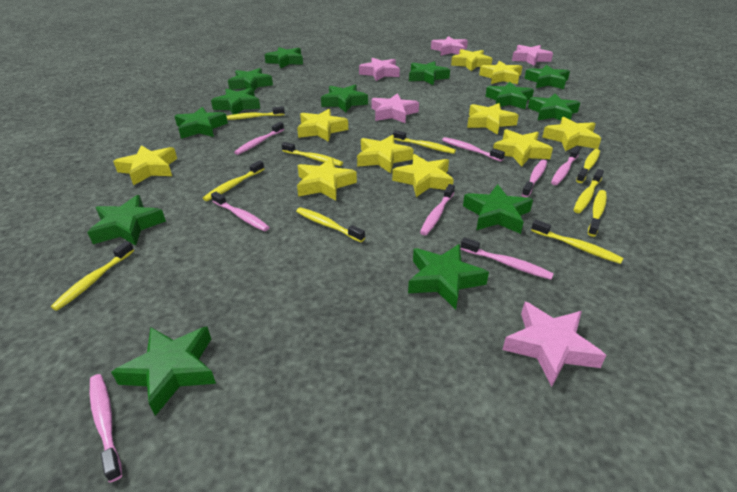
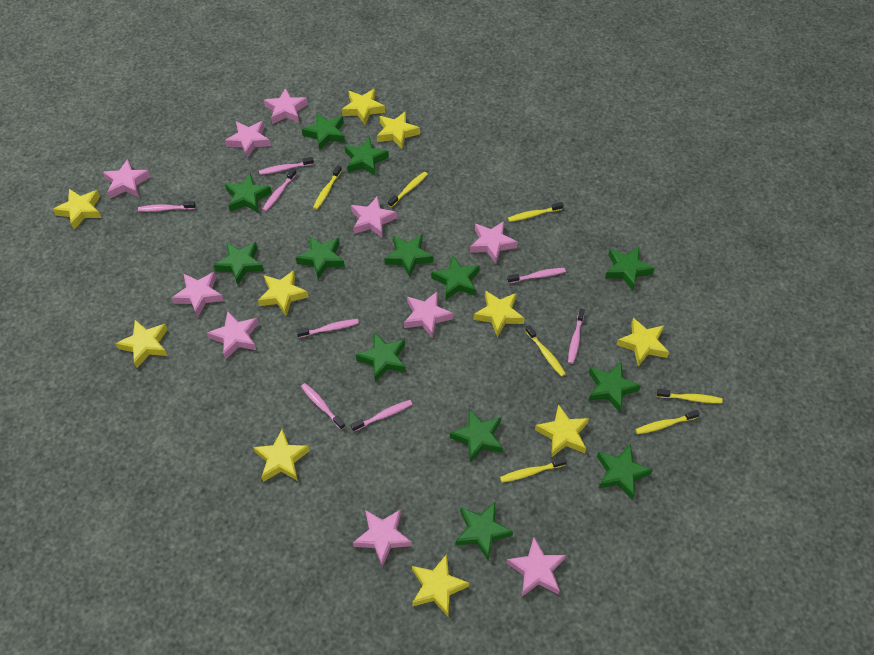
pink star: 5 -> 10
yellow toothbrush: 10 -> 7

